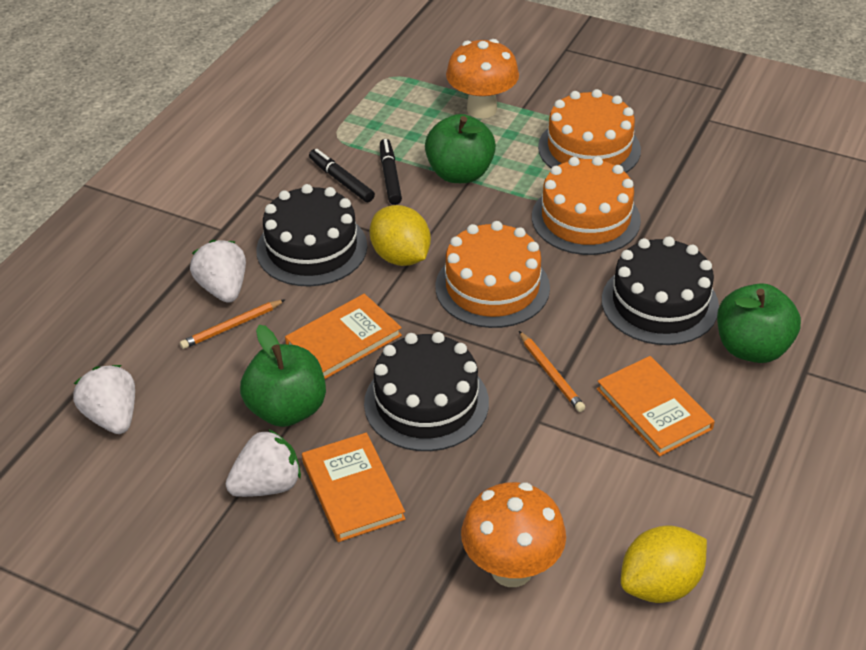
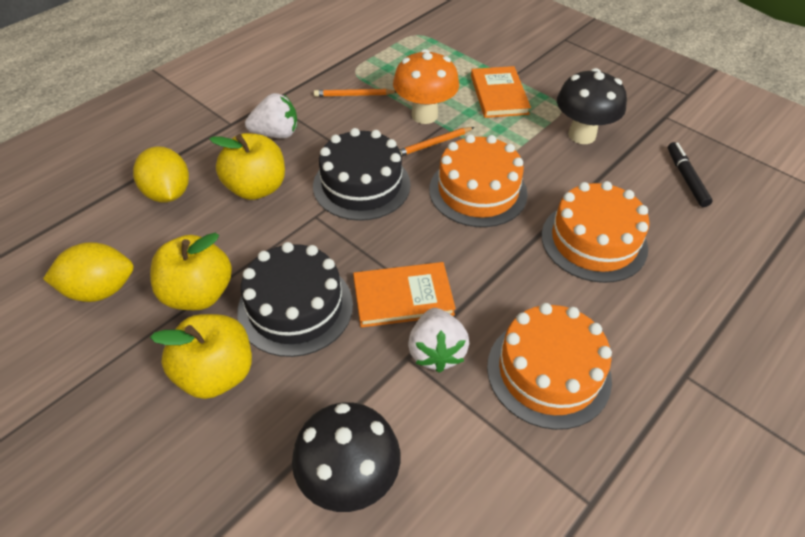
black cake: 3 -> 2
black marker: 2 -> 1
black mushroom: 0 -> 2
green apple: 3 -> 0
orange book: 3 -> 2
orange mushroom: 2 -> 1
white strawberry: 3 -> 2
yellow apple: 0 -> 3

